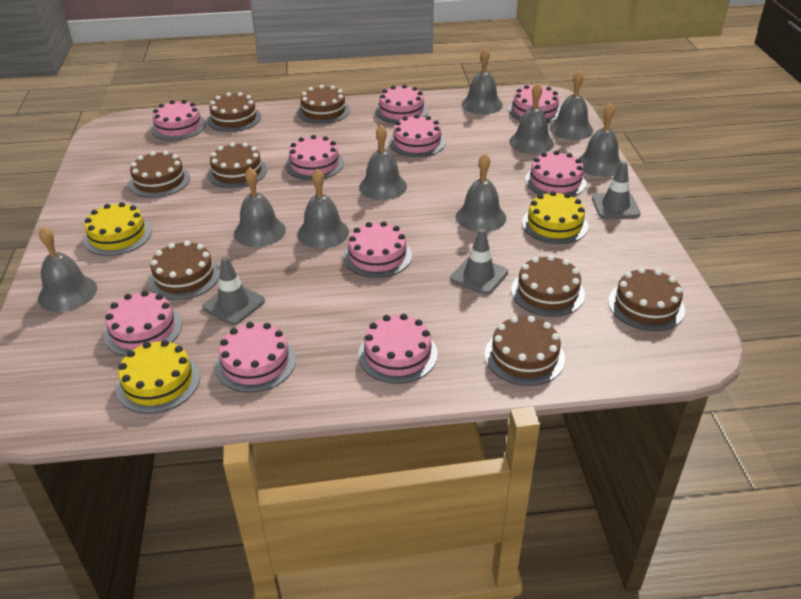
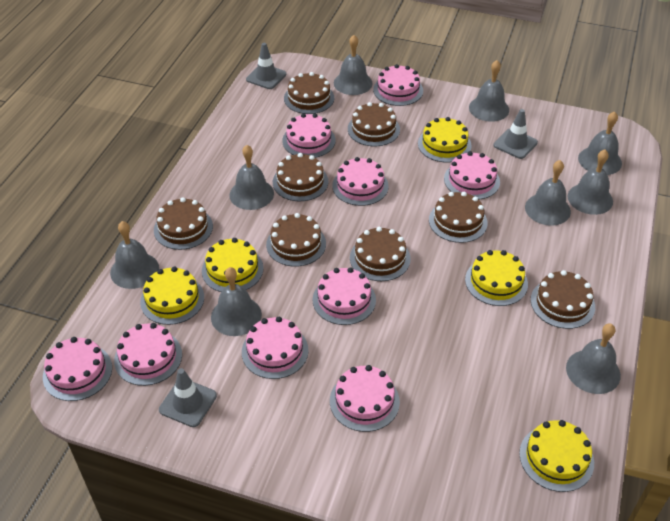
pink cake: 10 -> 9
yellow cake: 3 -> 5

